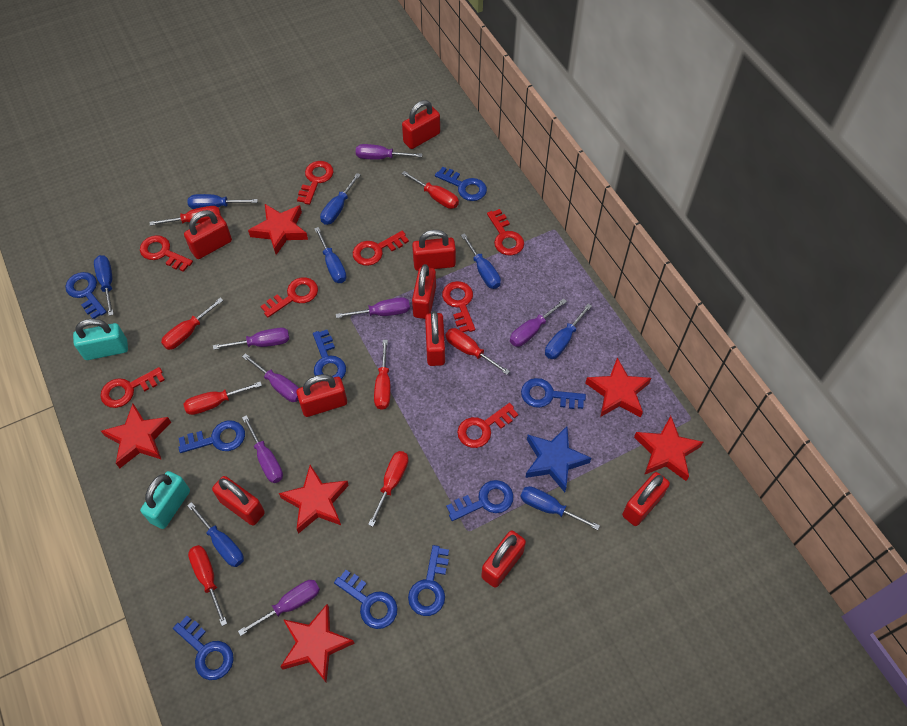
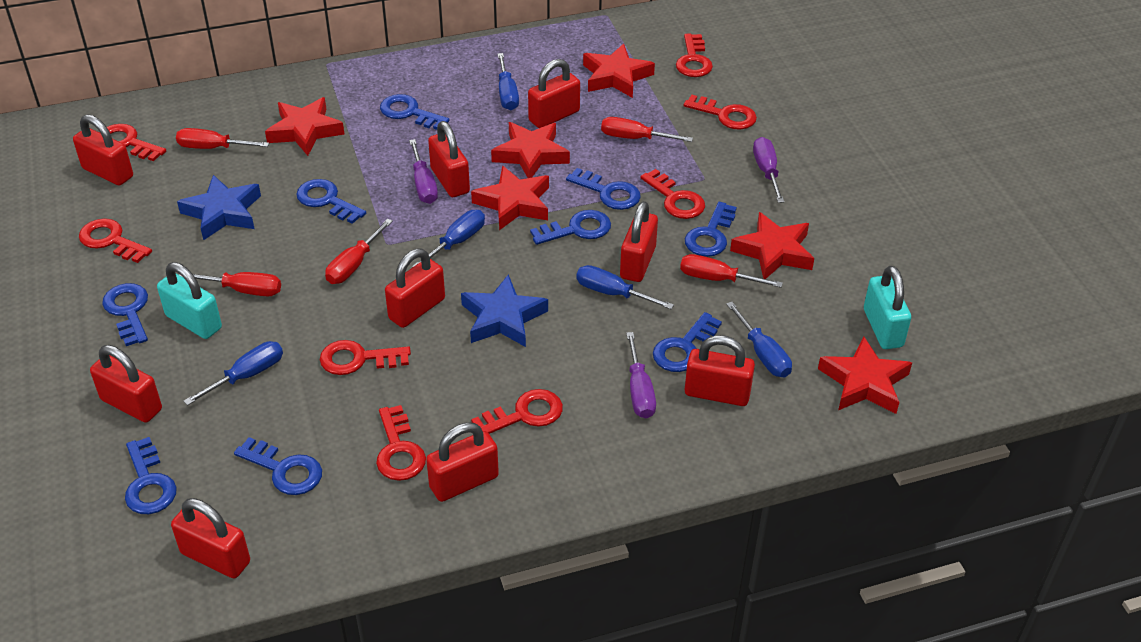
blue screwdriver: 8 -> 5
blue star: 1 -> 2
purple screwdriver: 7 -> 3
red screwdriver: 8 -> 5

